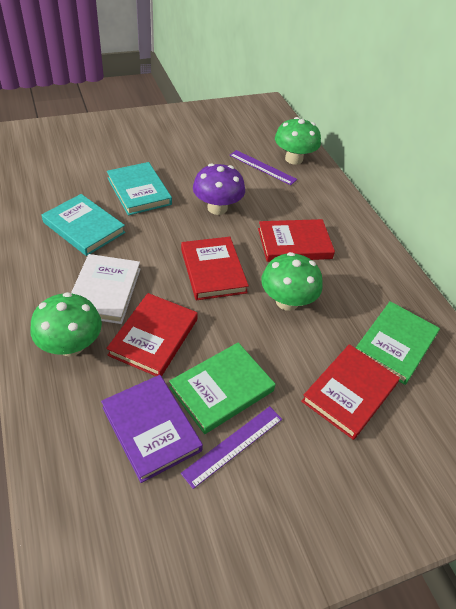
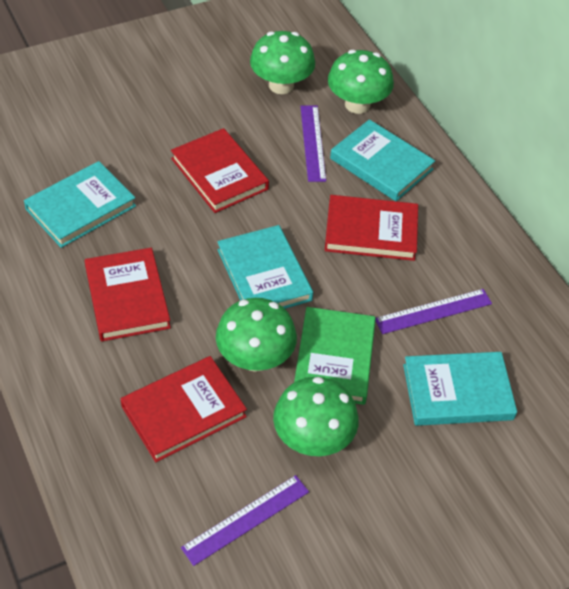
green book: 2 -> 1
green mushroom: 3 -> 4
purple book: 1 -> 0
purple mushroom: 1 -> 0
purple ruler: 2 -> 3
turquoise book: 2 -> 4
white book: 1 -> 0

